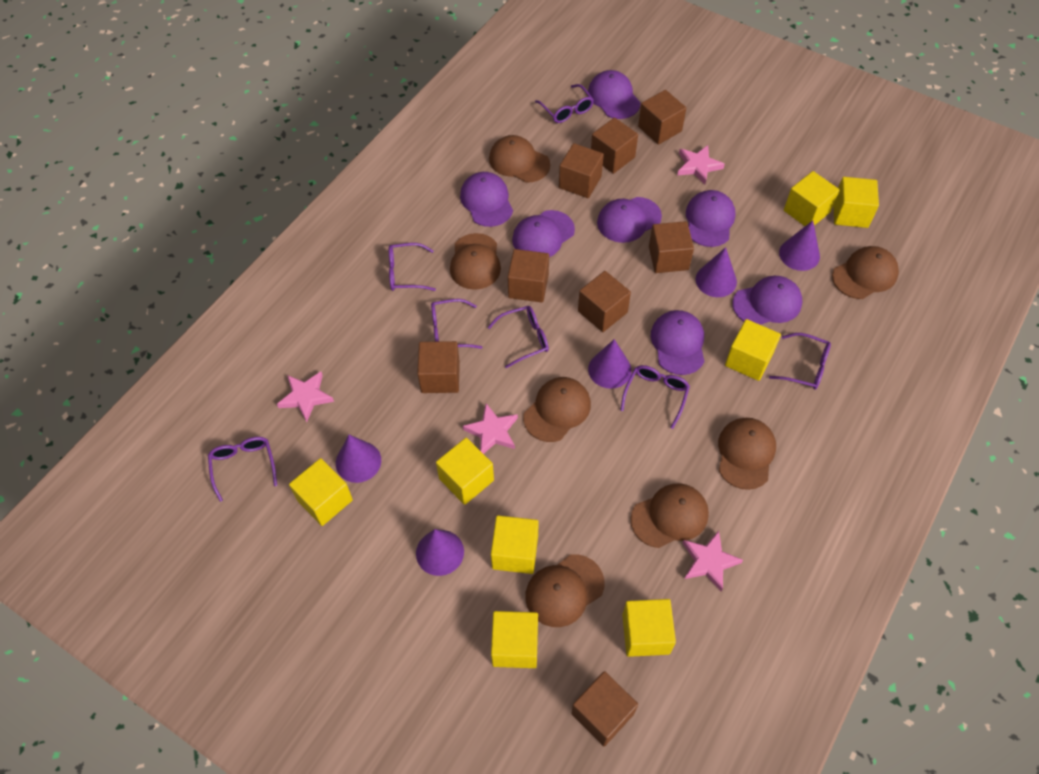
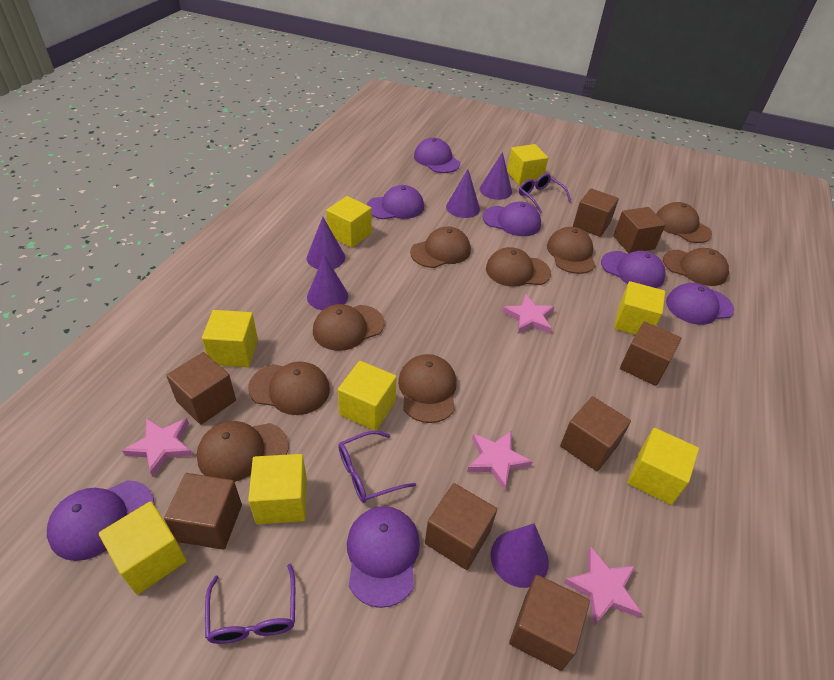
brown cap: 7 -> 9
purple glasses: 7 -> 3

